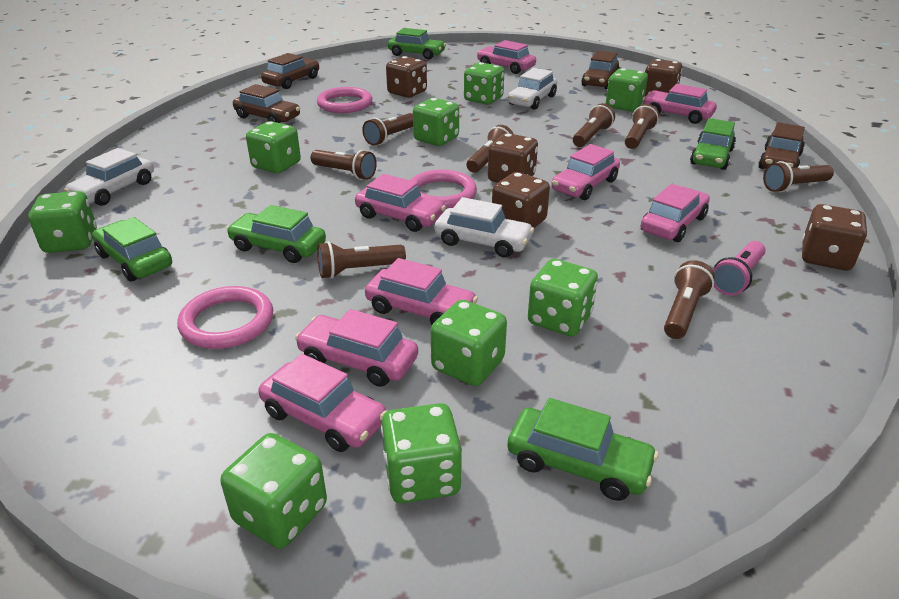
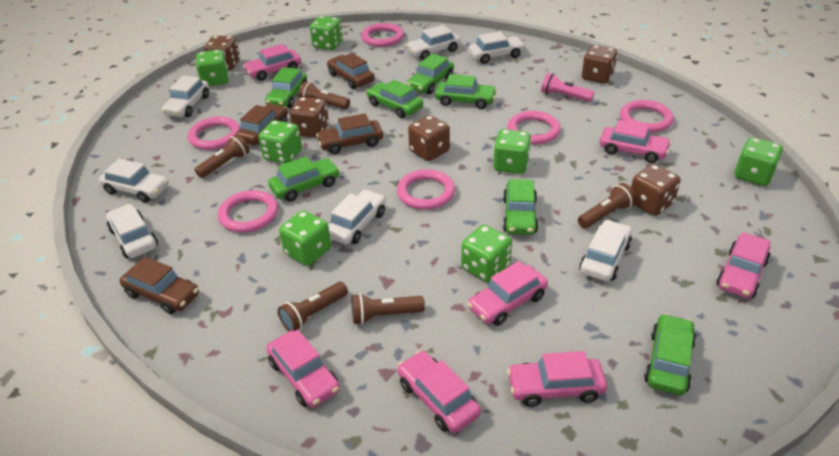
brown flashlight: 8 -> 5
green car: 5 -> 7
green dice: 9 -> 7
pink car: 8 -> 7
pink ring: 3 -> 6
white car: 3 -> 7

